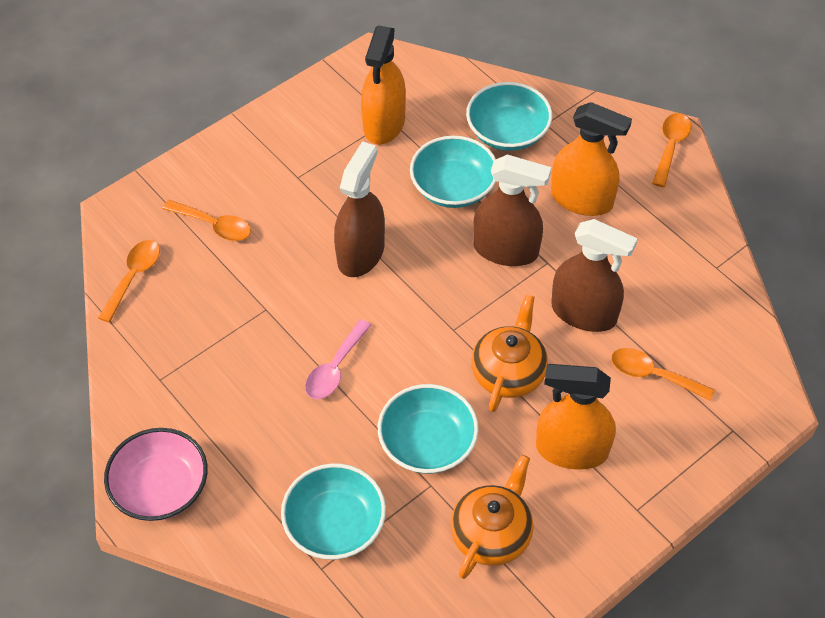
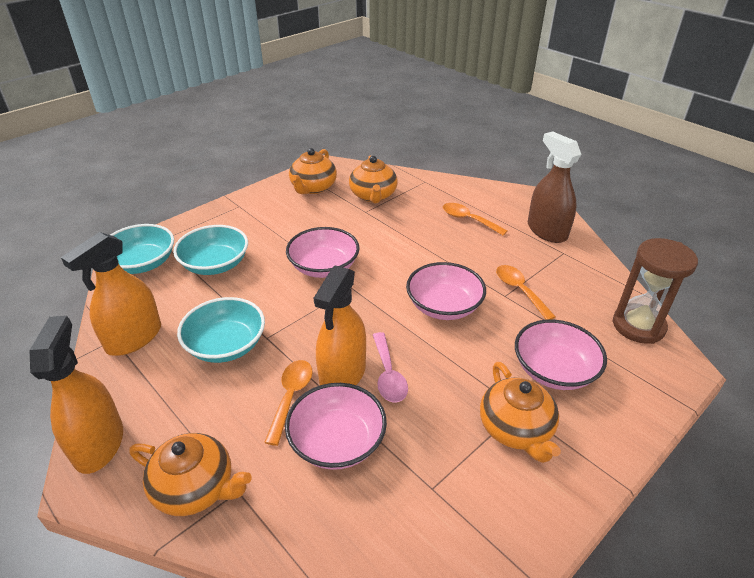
brown hourglass: 0 -> 1
brown spray bottle: 3 -> 1
orange spoon: 4 -> 3
orange teapot: 2 -> 4
pink bowl: 1 -> 4
turquoise bowl: 4 -> 3

